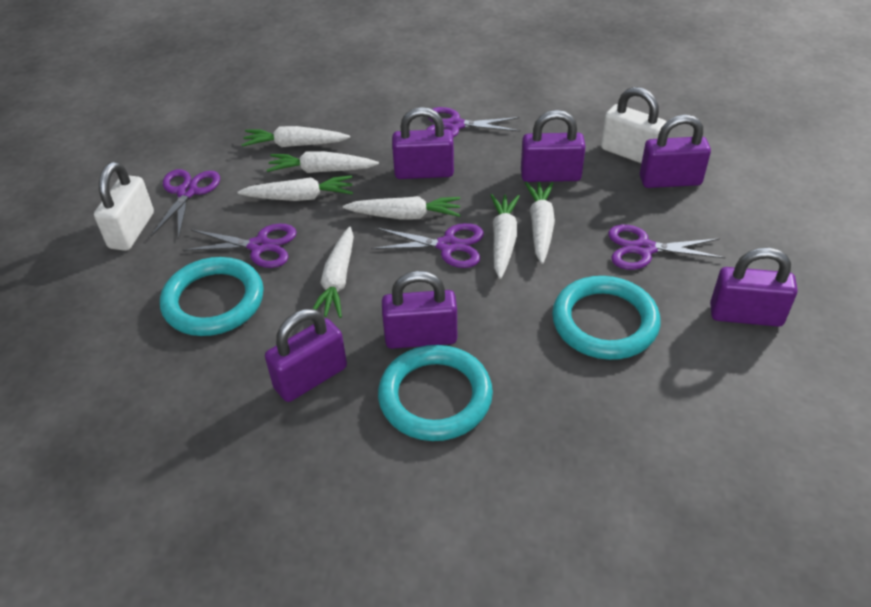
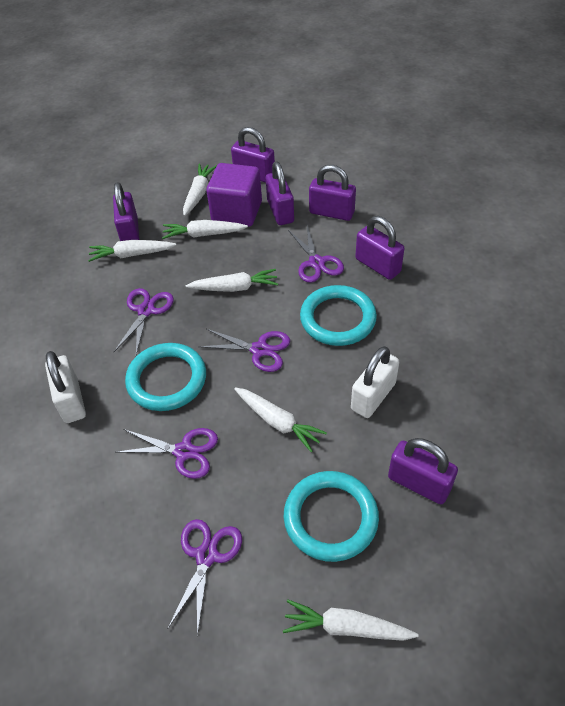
purple cube: 0 -> 1
white carrot: 7 -> 6

